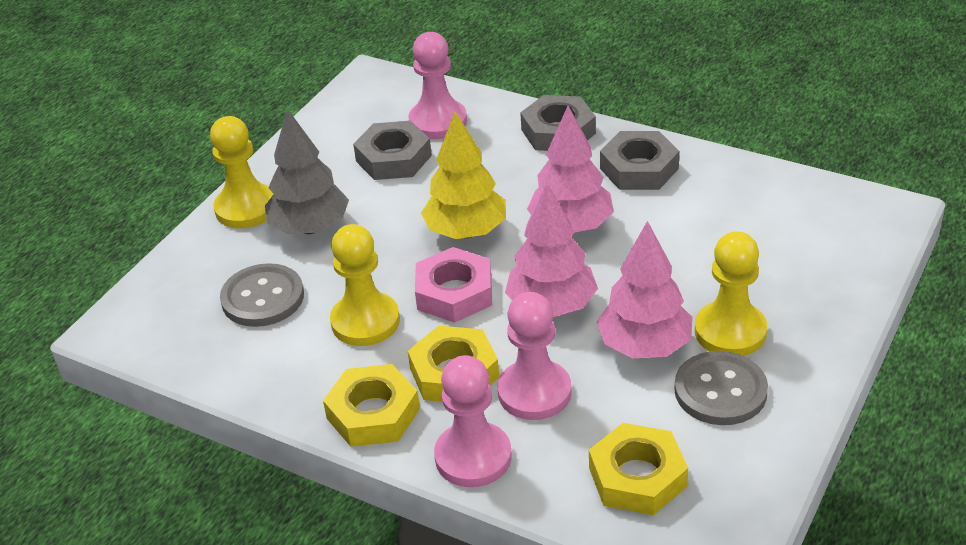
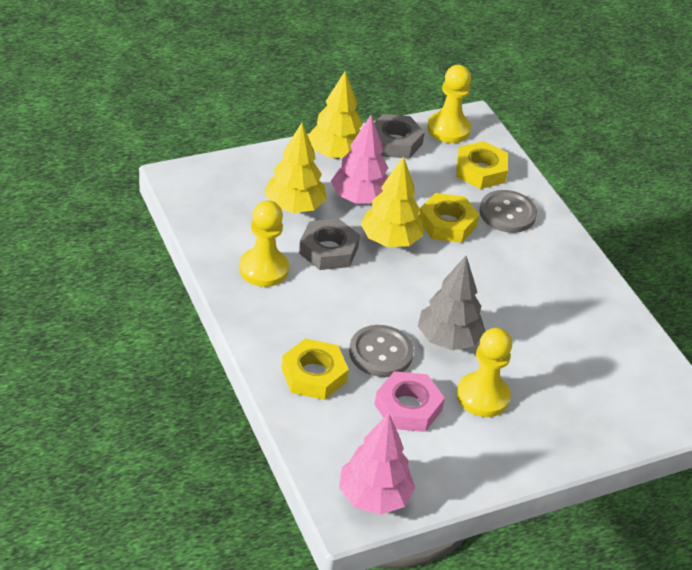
grey nut: 3 -> 2
pink pawn: 3 -> 0
pink tree: 3 -> 2
yellow tree: 1 -> 3

